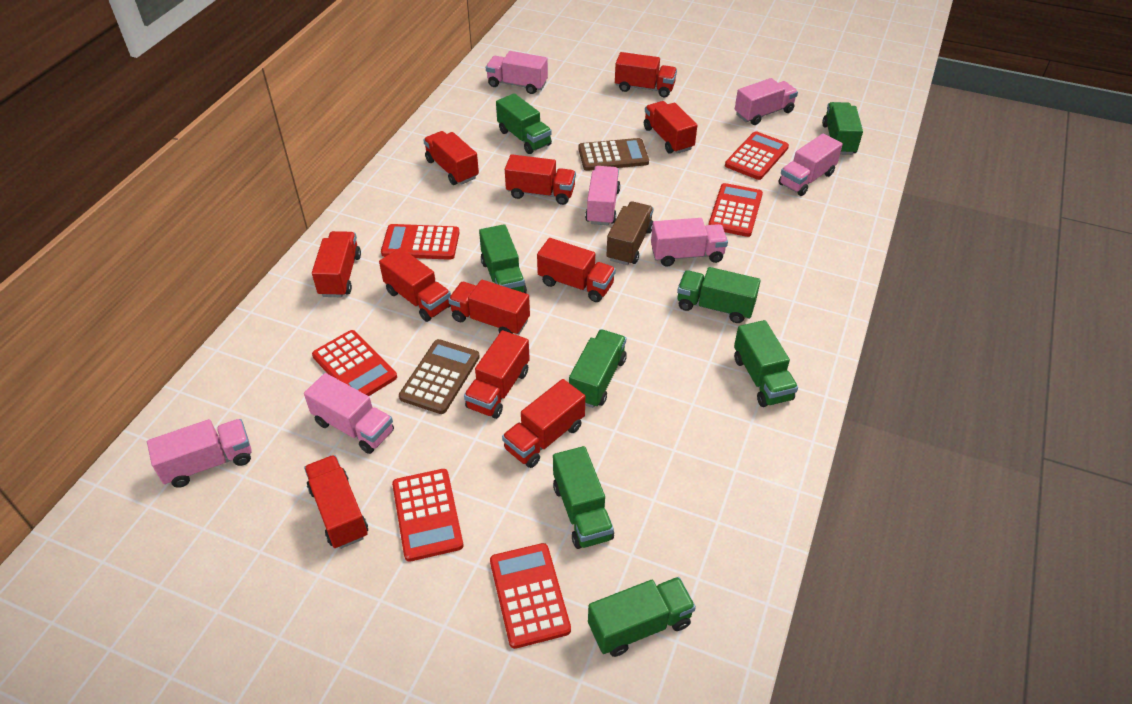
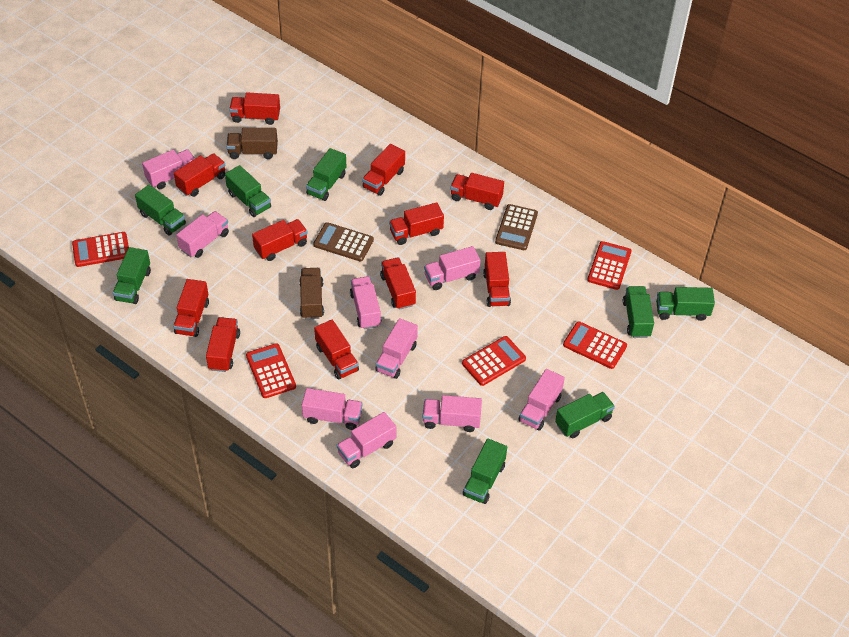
brown truck: 1 -> 2
pink truck: 7 -> 9
red calculator: 6 -> 5

